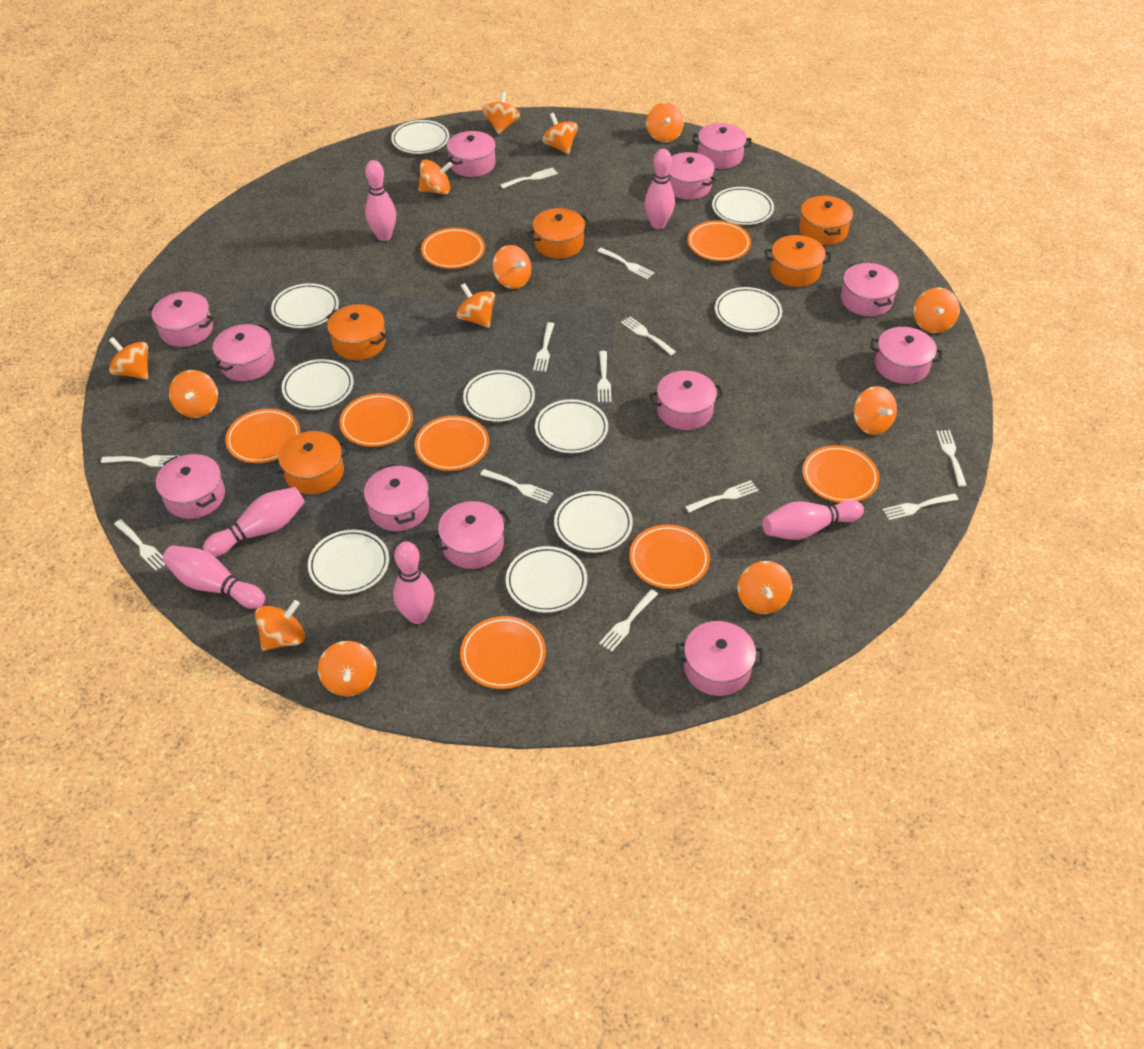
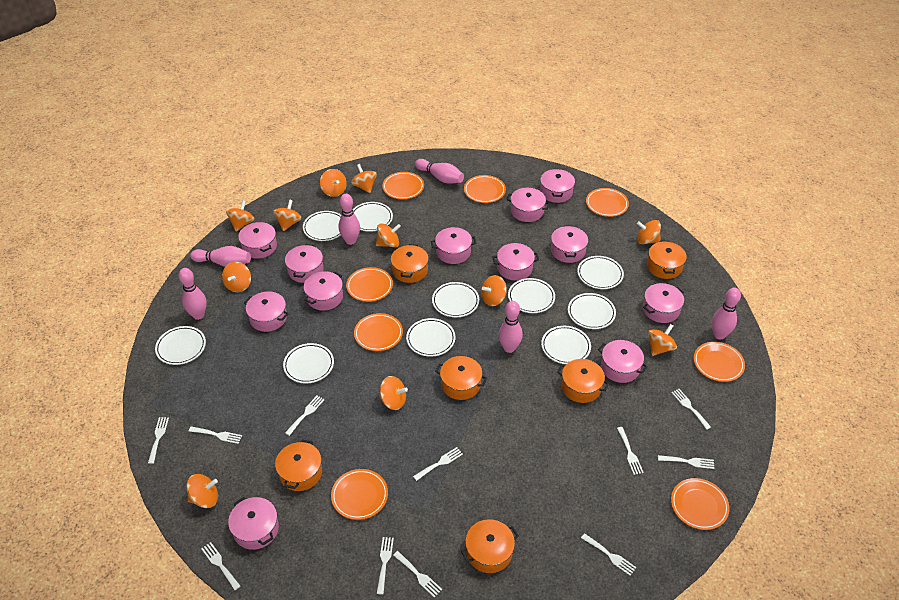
orange pot: 5 -> 6
orange spinning top: 13 -> 11
white fork: 12 -> 11

